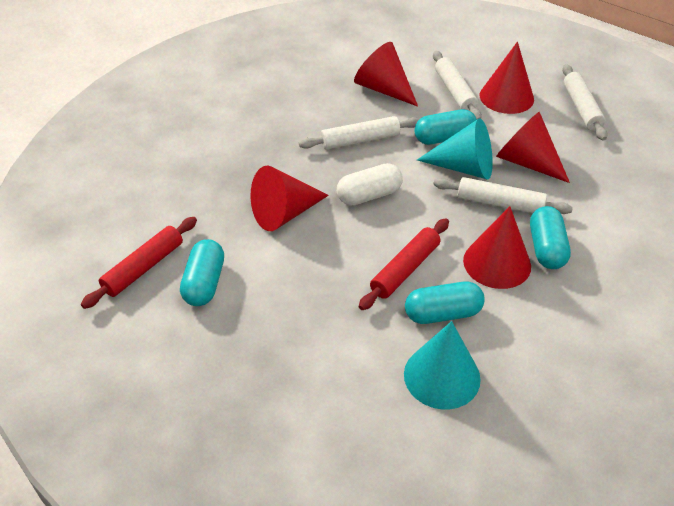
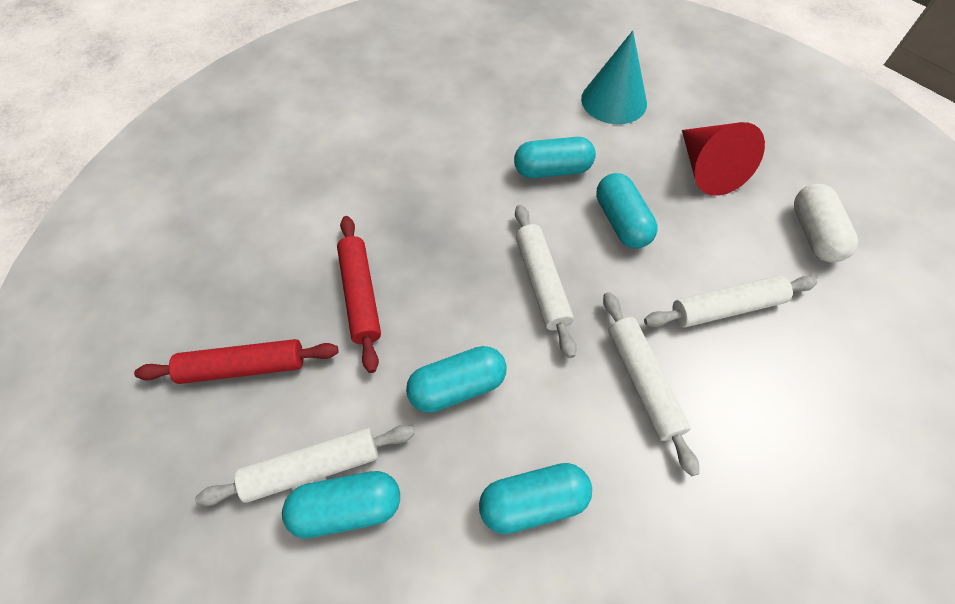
red cone: 5 -> 1
turquoise capsule: 4 -> 5
turquoise cone: 2 -> 1

